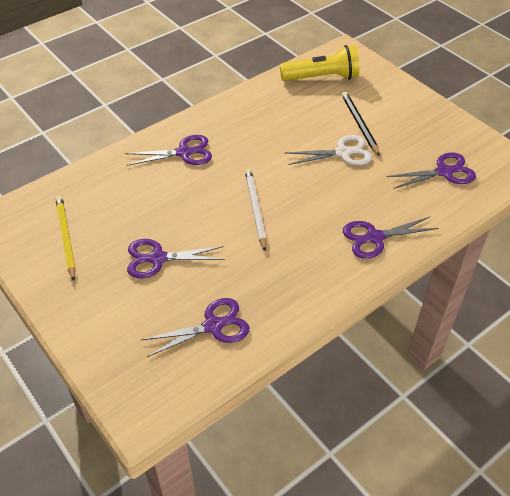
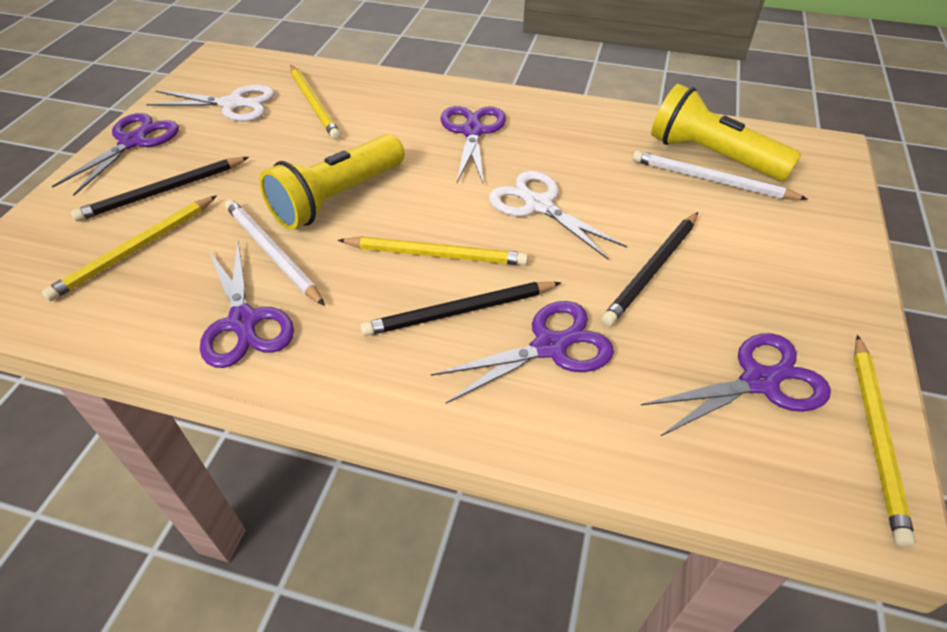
black pencil: 1 -> 3
white pencil: 1 -> 2
white scissors: 1 -> 2
yellow flashlight: 1 -> 2
yellow pencil: 1 -> 4

